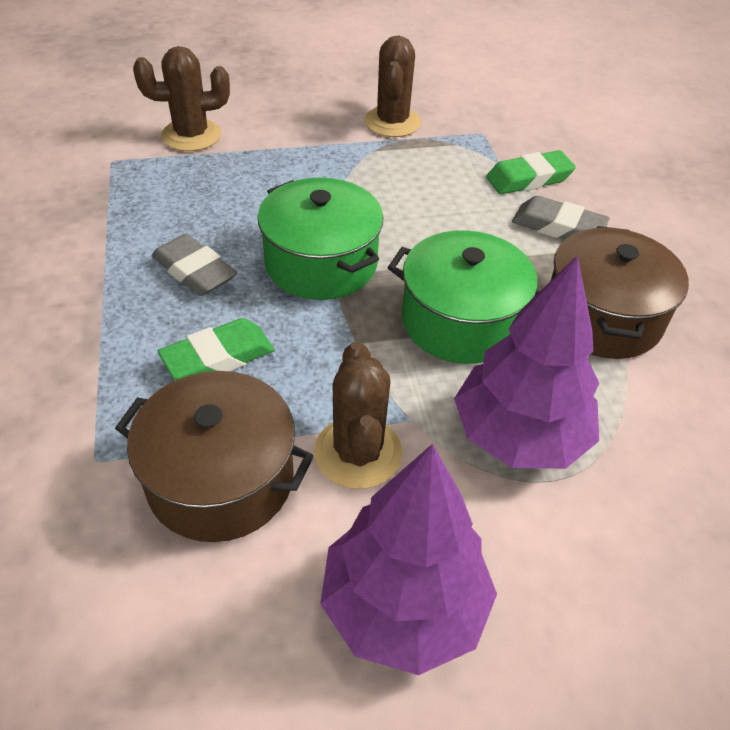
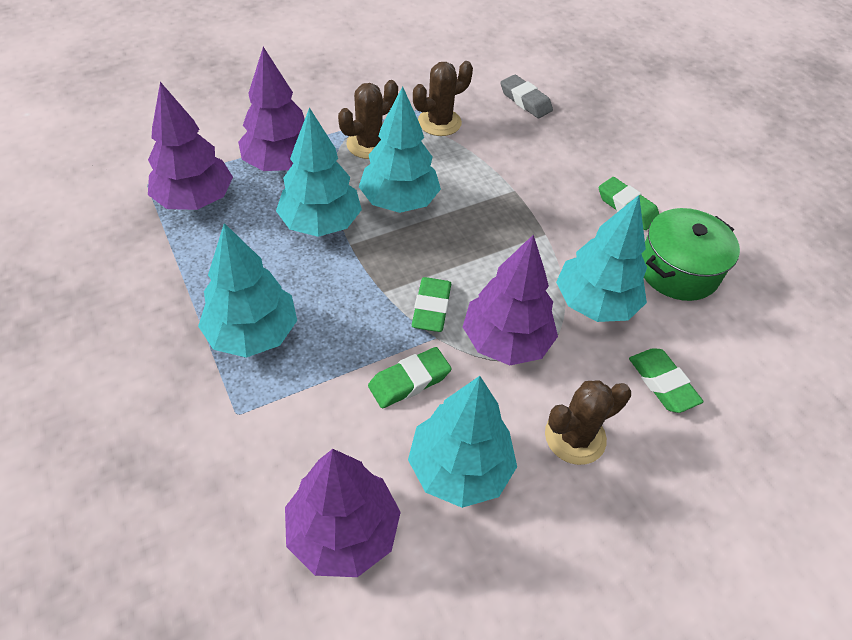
brown pot: 2 -> 0
green eraser: 2 -> 4
green pot: 2 -> 1
grey eraser: 2 -> 1
purple tree: 2 -> 4
turquoise tree: 0 -> 5

